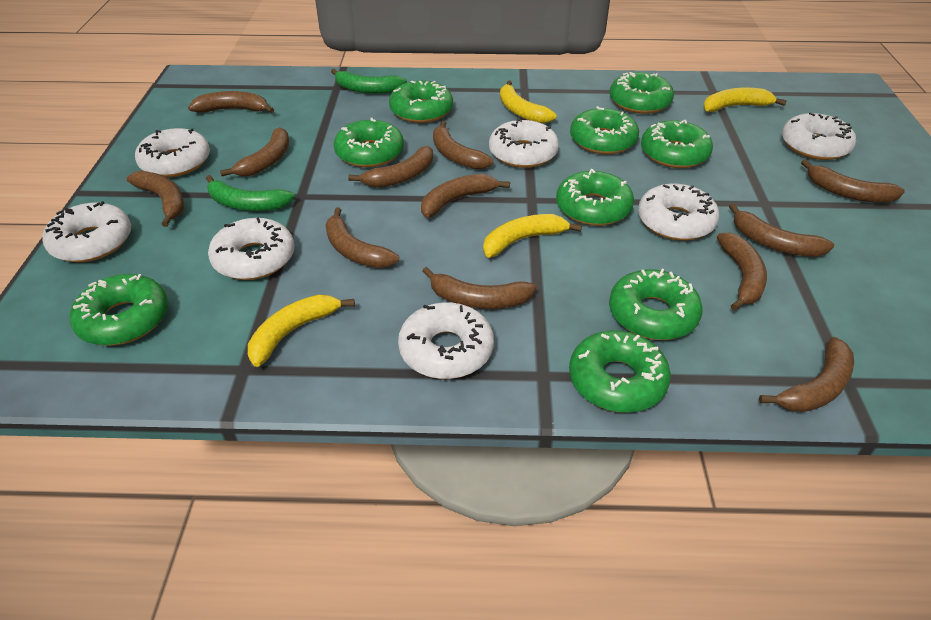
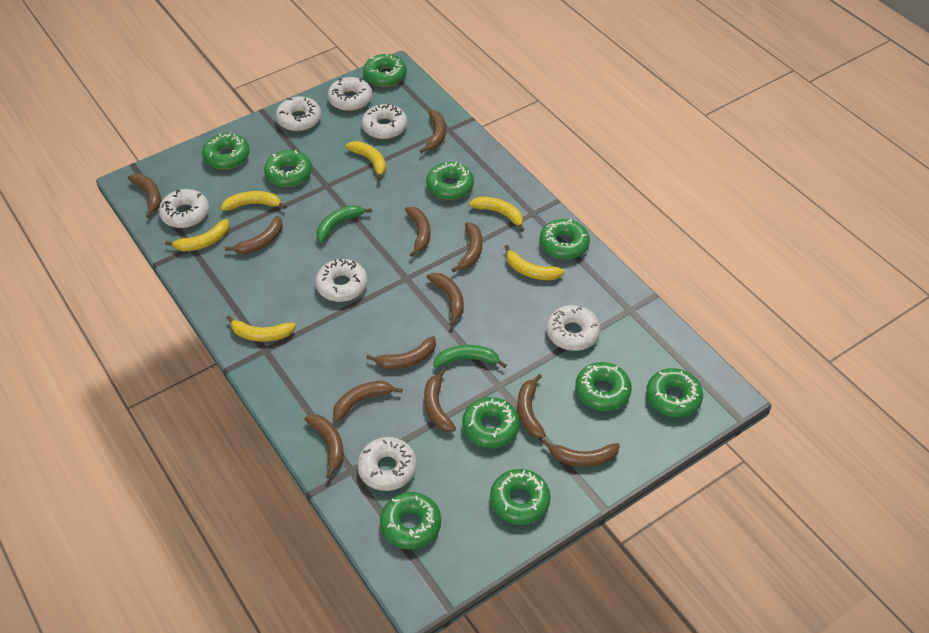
green donut: 9 -> 10
yellow banana: 4 -> 6

